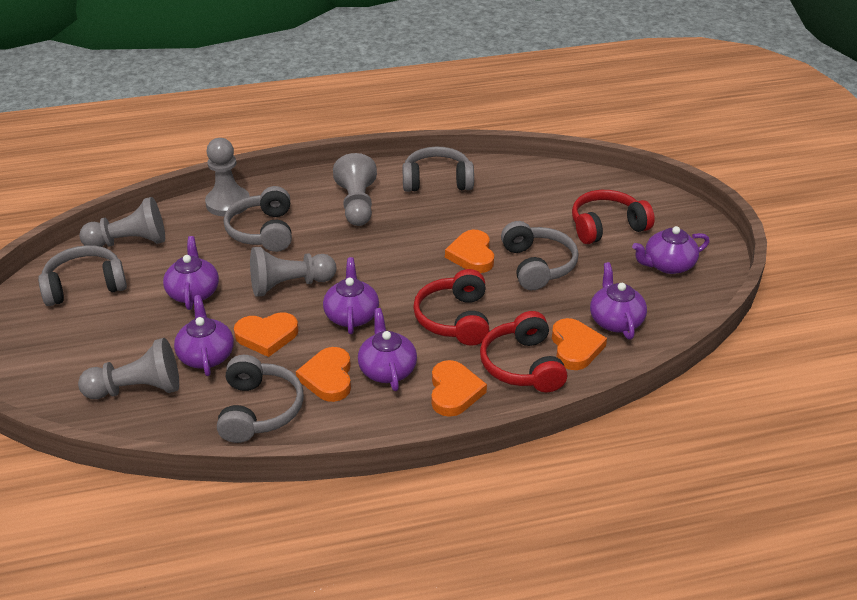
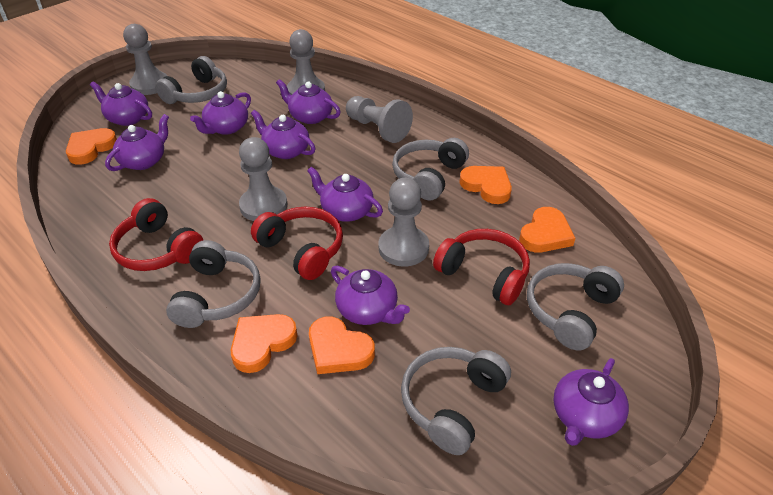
purple teapot: 6 -> 8

